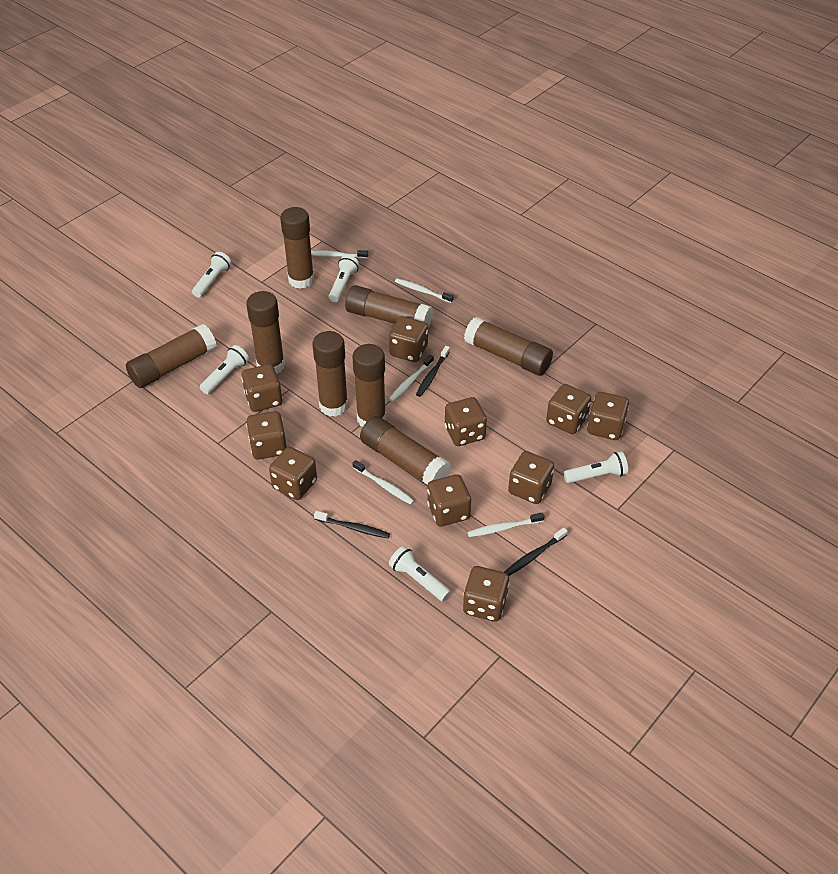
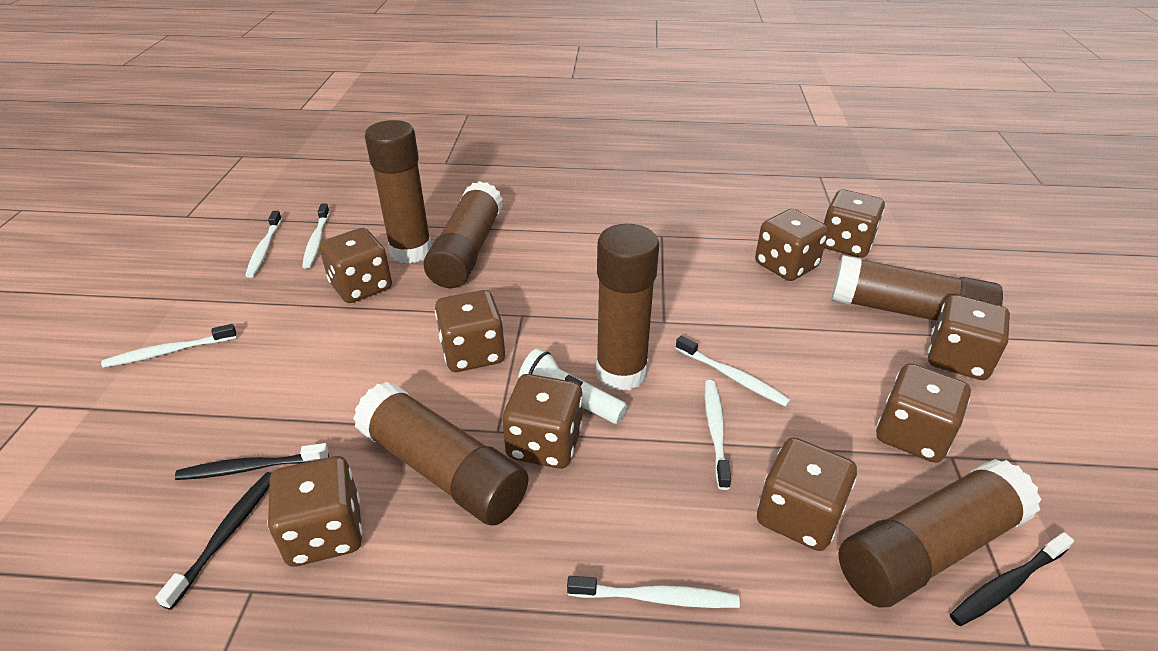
brown dice: 10 -> 9
brown glue stick: 8 -> 6
white flashlight: 5 -> 1
white toothbrush: 5 -> 6

